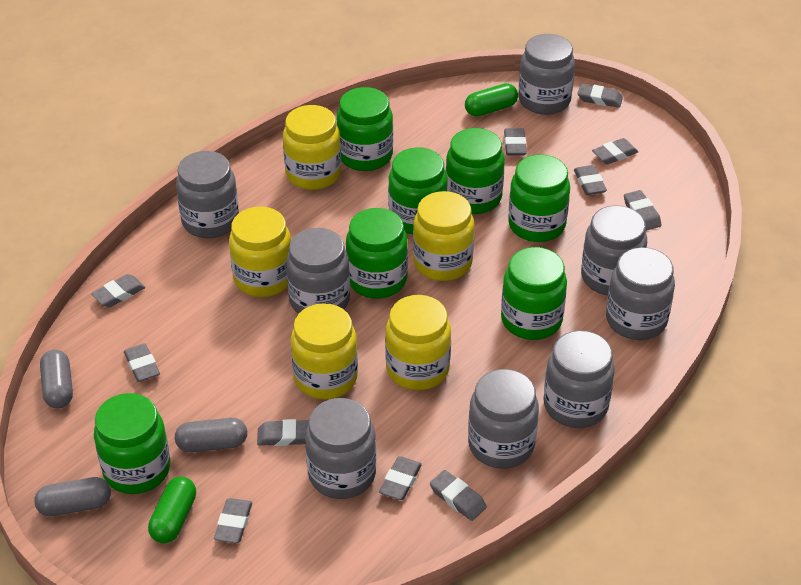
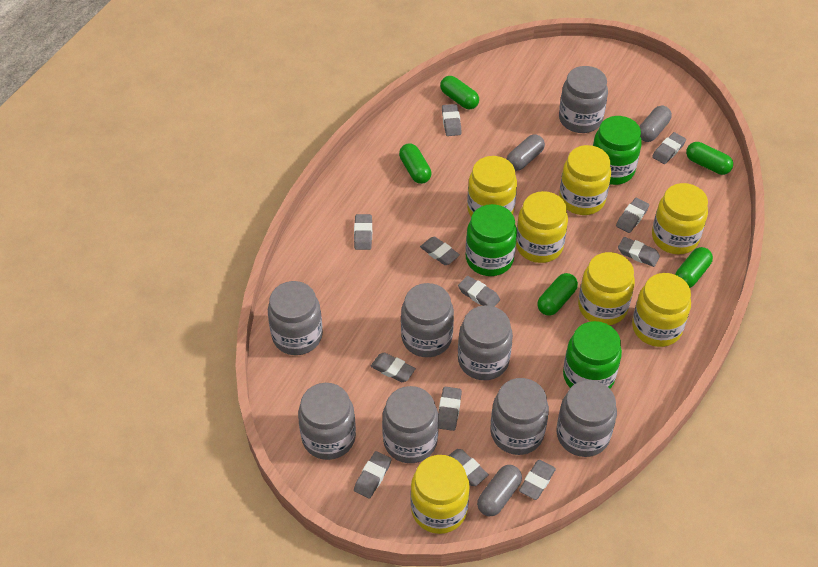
green capsule: 2 -> 5
green jar: 7 -> 3
grey eraser: 11 -> 12
yellow jar: 5 -> 7

